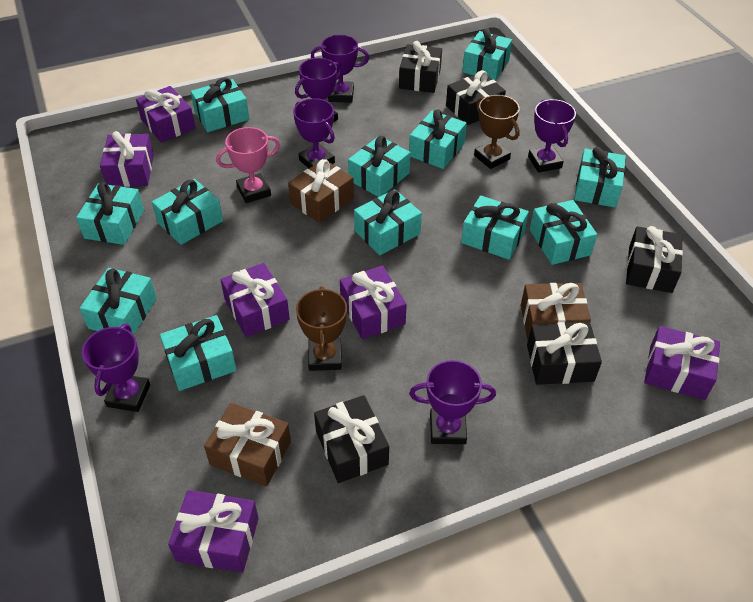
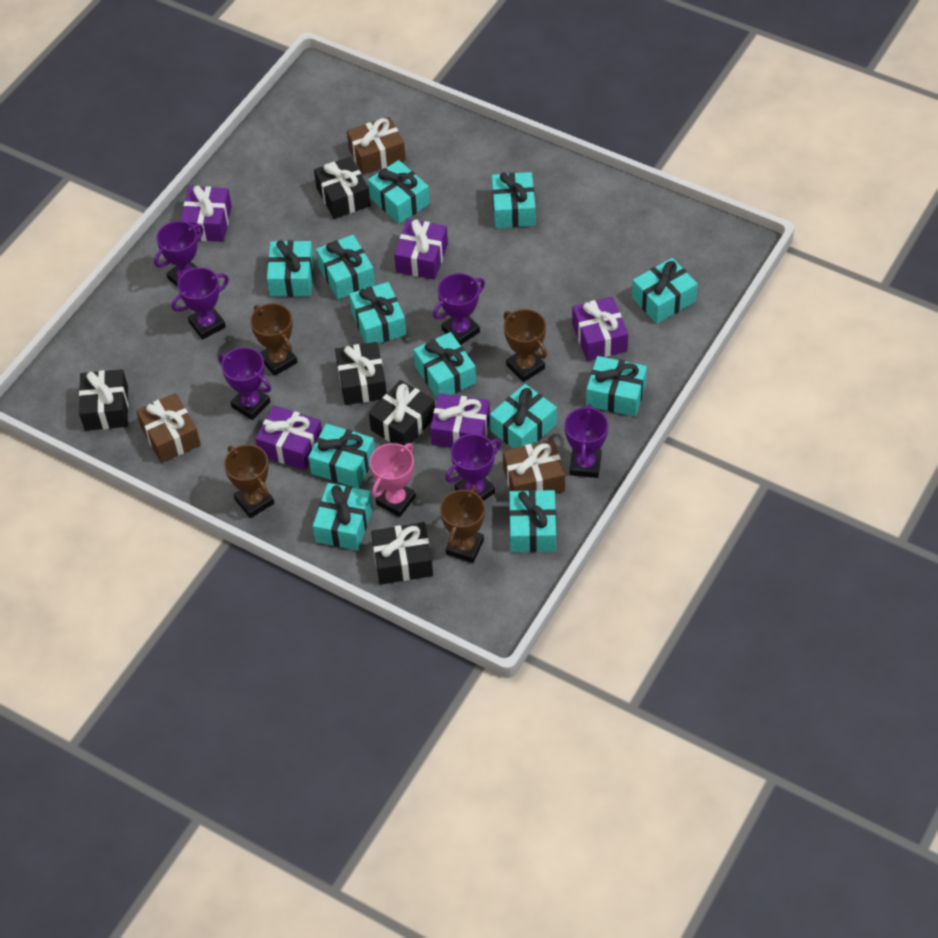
brown trophy: 2 -> 4
purple gift: 6 -> 5

